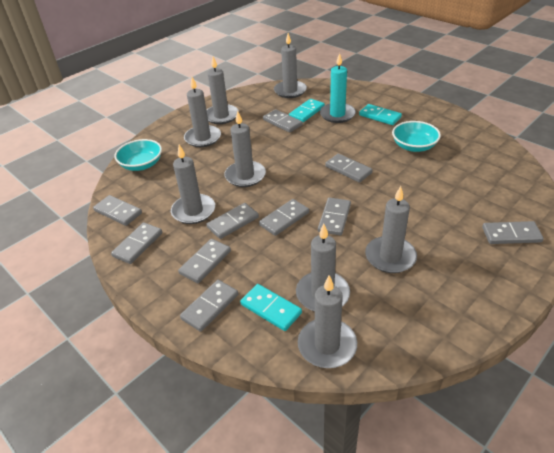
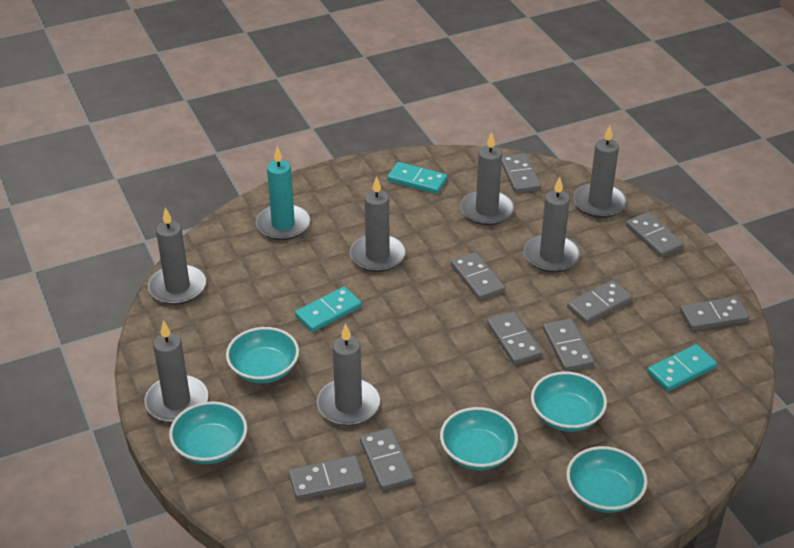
grey candle: 8 -> 7
grey domino: 10 -> 9
turquoise bowl: 2 -> 5

